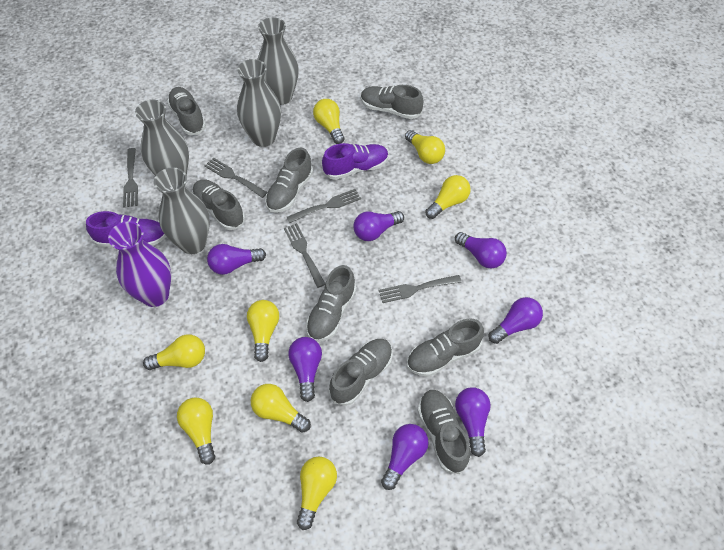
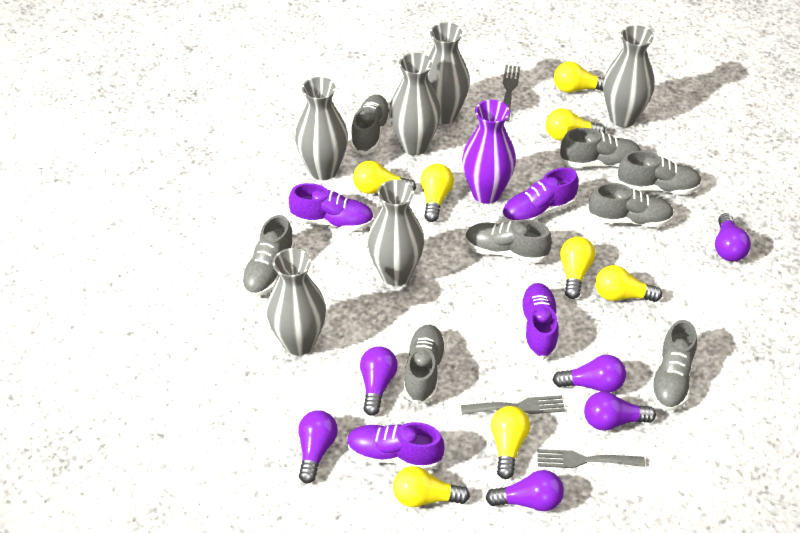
grey fork: 5 -> 3
grey vase: 4 -> 6
purple light bulb: 7 -> 6
purple shoe: 2 -> 4

